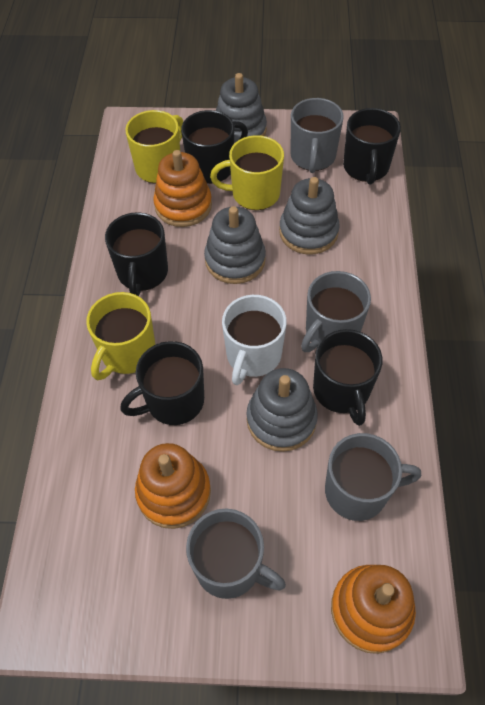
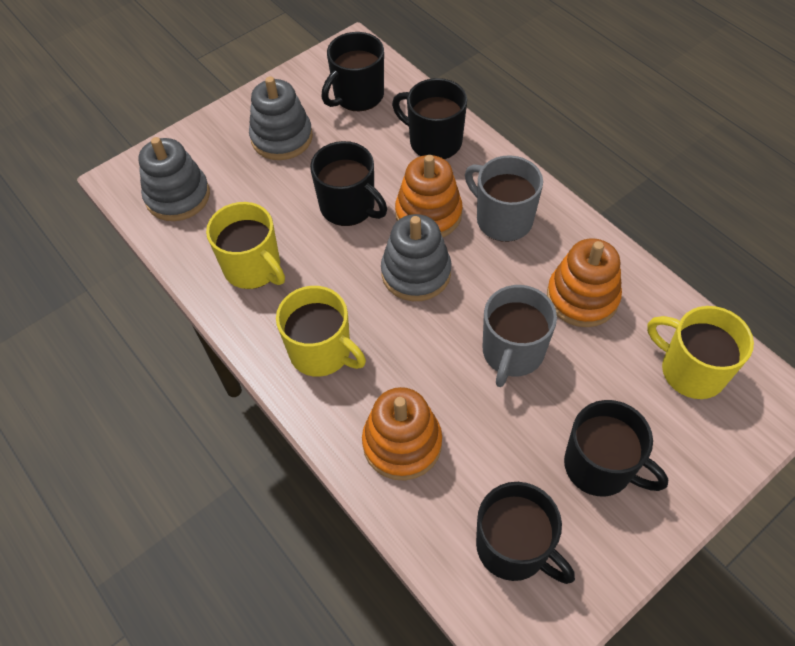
grey mug: 4 -> 2
grey stacking toy: 4 -> 3
white mug: 1 -> 0

